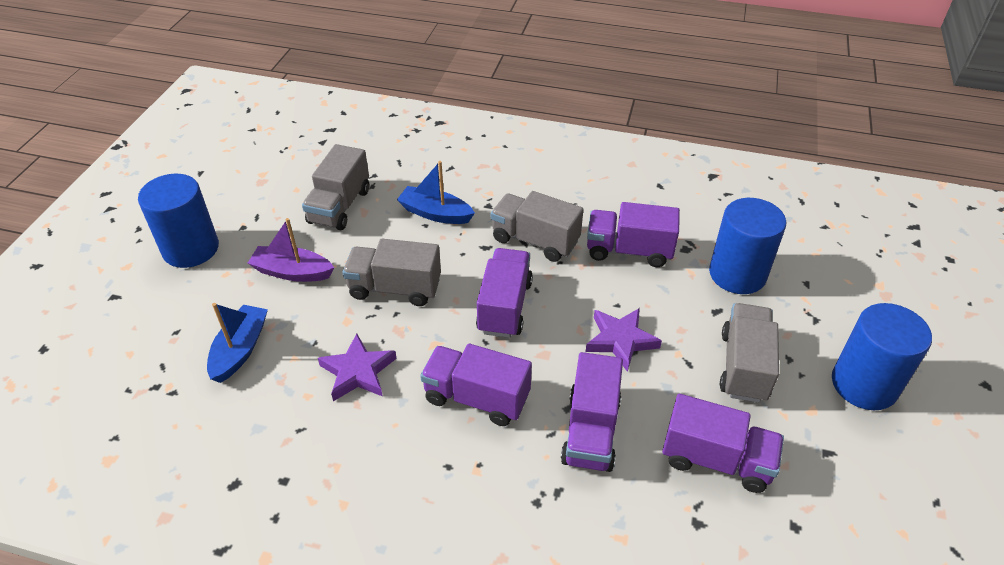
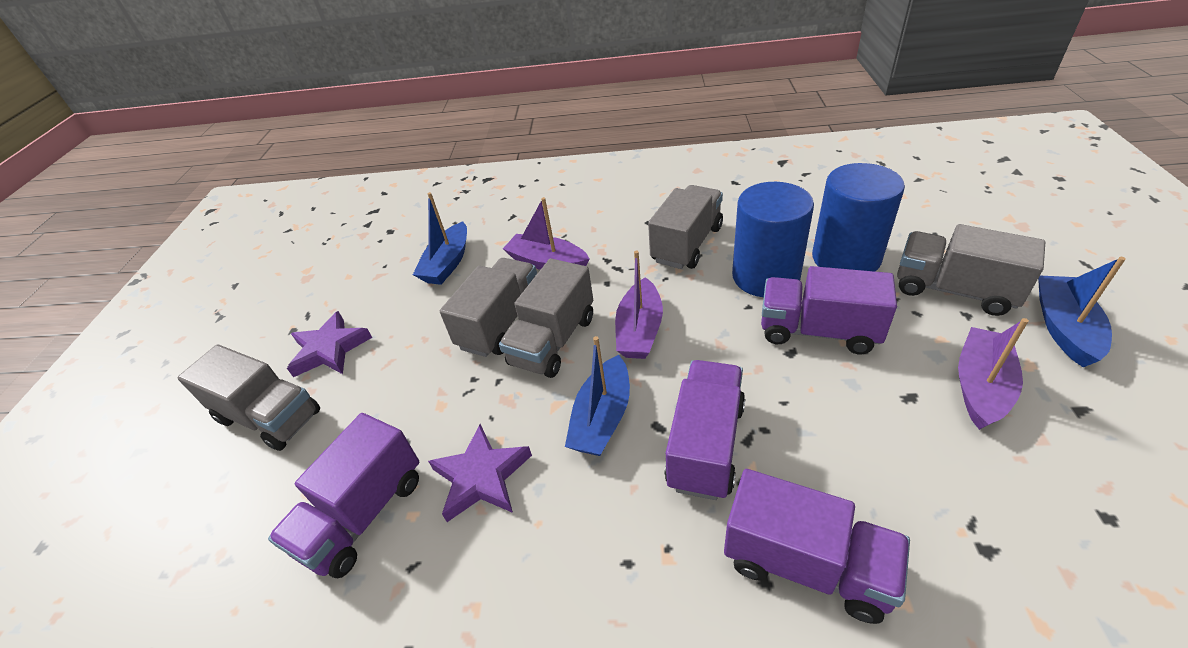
blue boat: 2 -> 3
blue cylinder: 3 -> 2
grey truck: 4 -> 5
purple boat: 1 -> 3
purple truck: 5 -> 4

